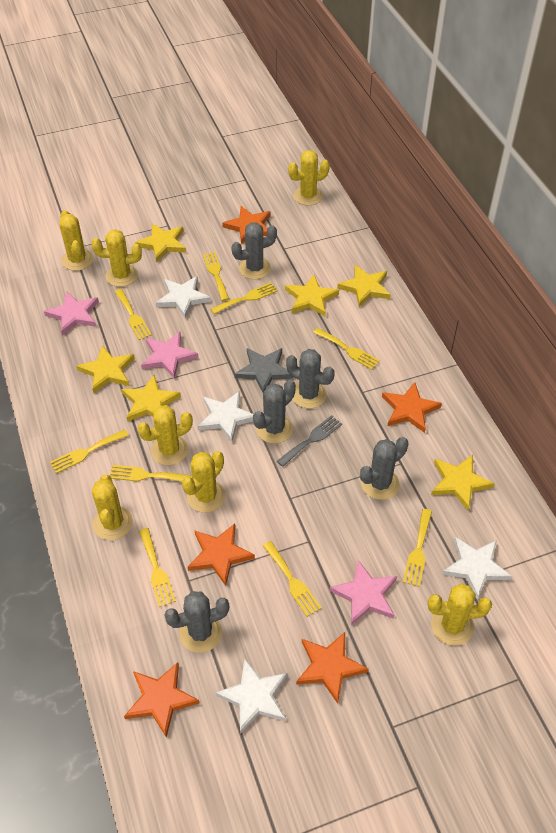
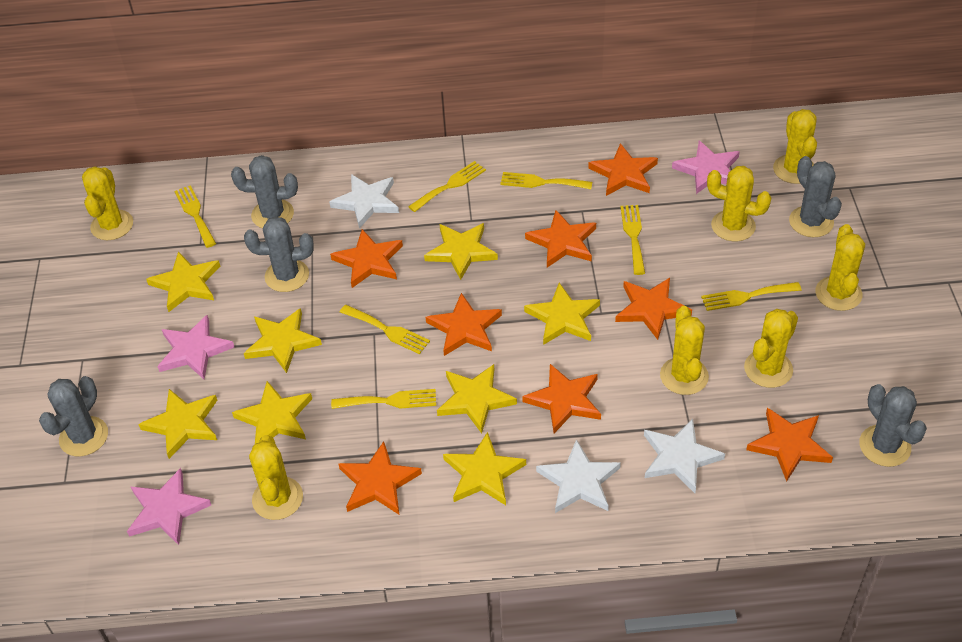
grey fork: 1 -> 0
grey star: 1 -> 0
orange star: 5 -> 8
white star: 4 -> 3
yellow fork: 9 -> 7
yellow star: 6 -> 8

